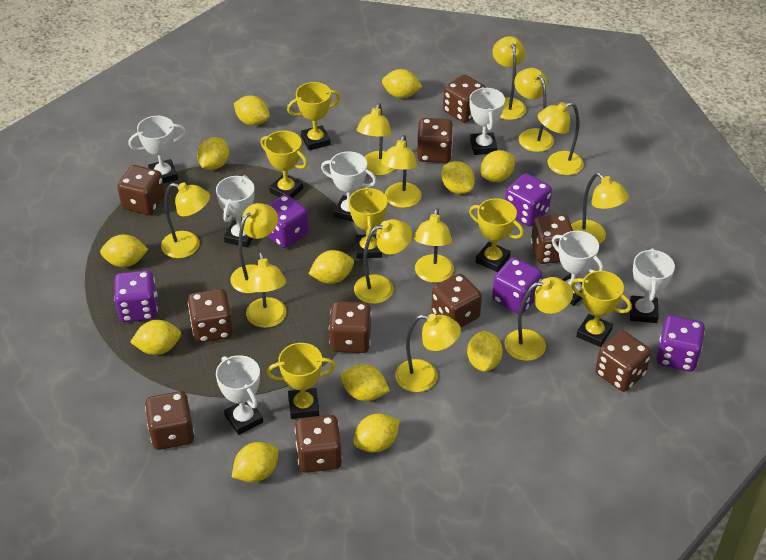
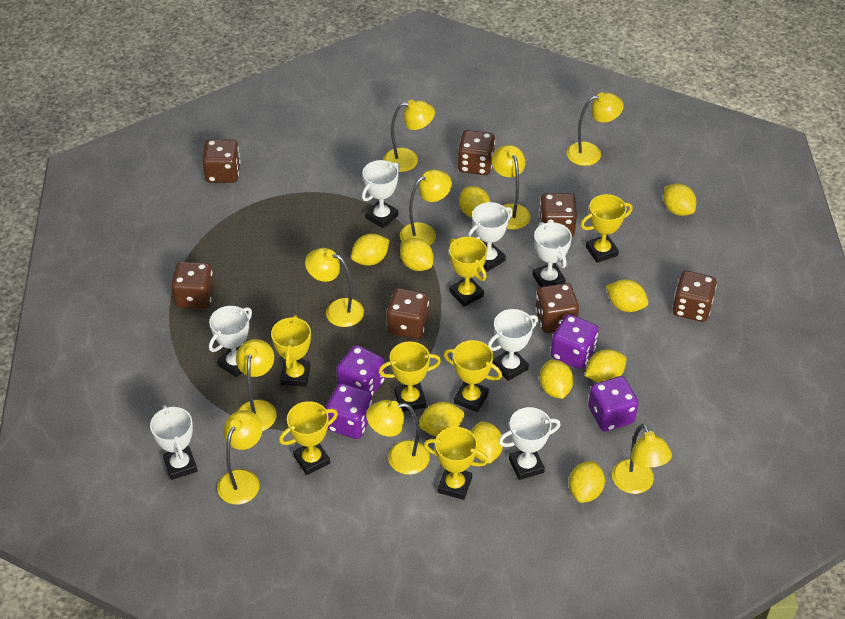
brown dice: 10 -> 7
purple dice: 5 -> 4
yellow lamp: 13 -> 9
yellow lemon: 12 -> 10
yellow trophy: 6 -> 7

